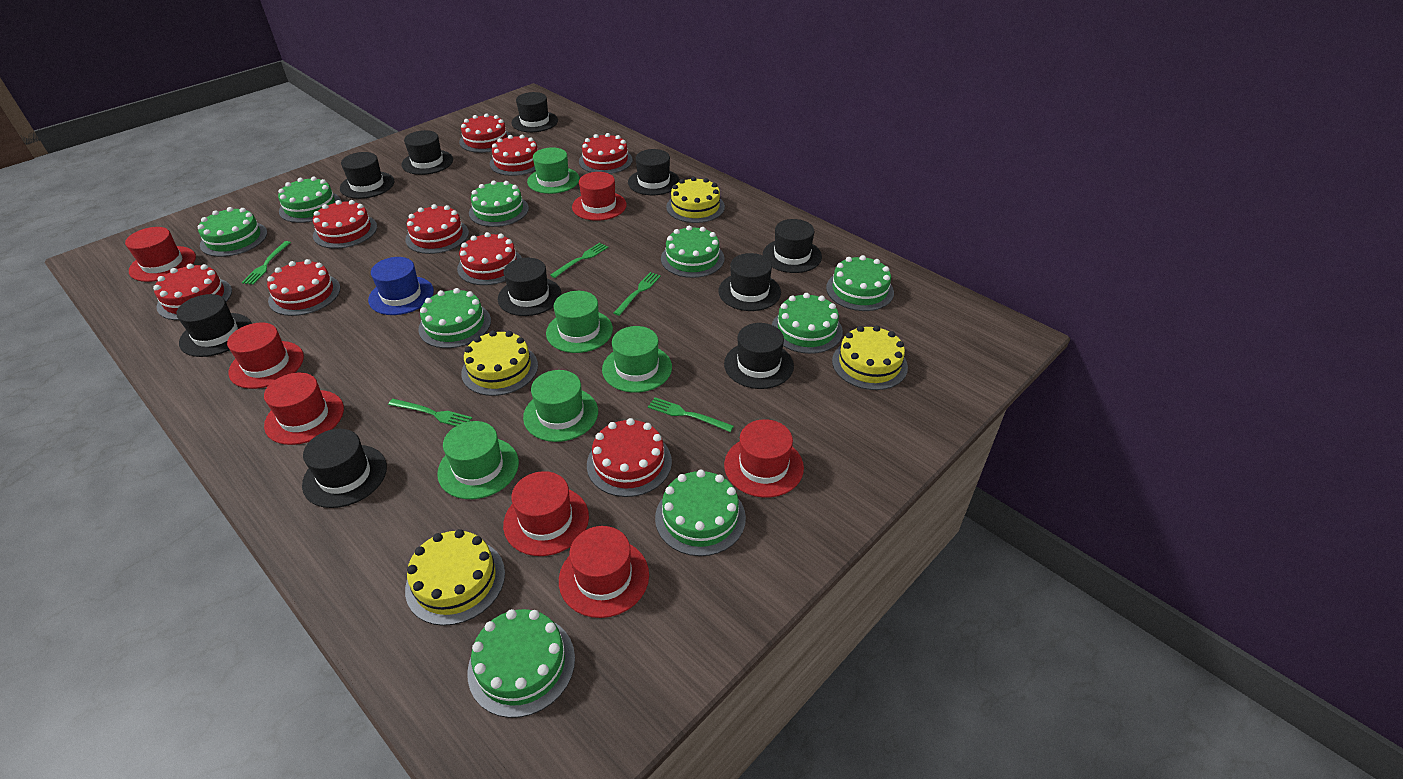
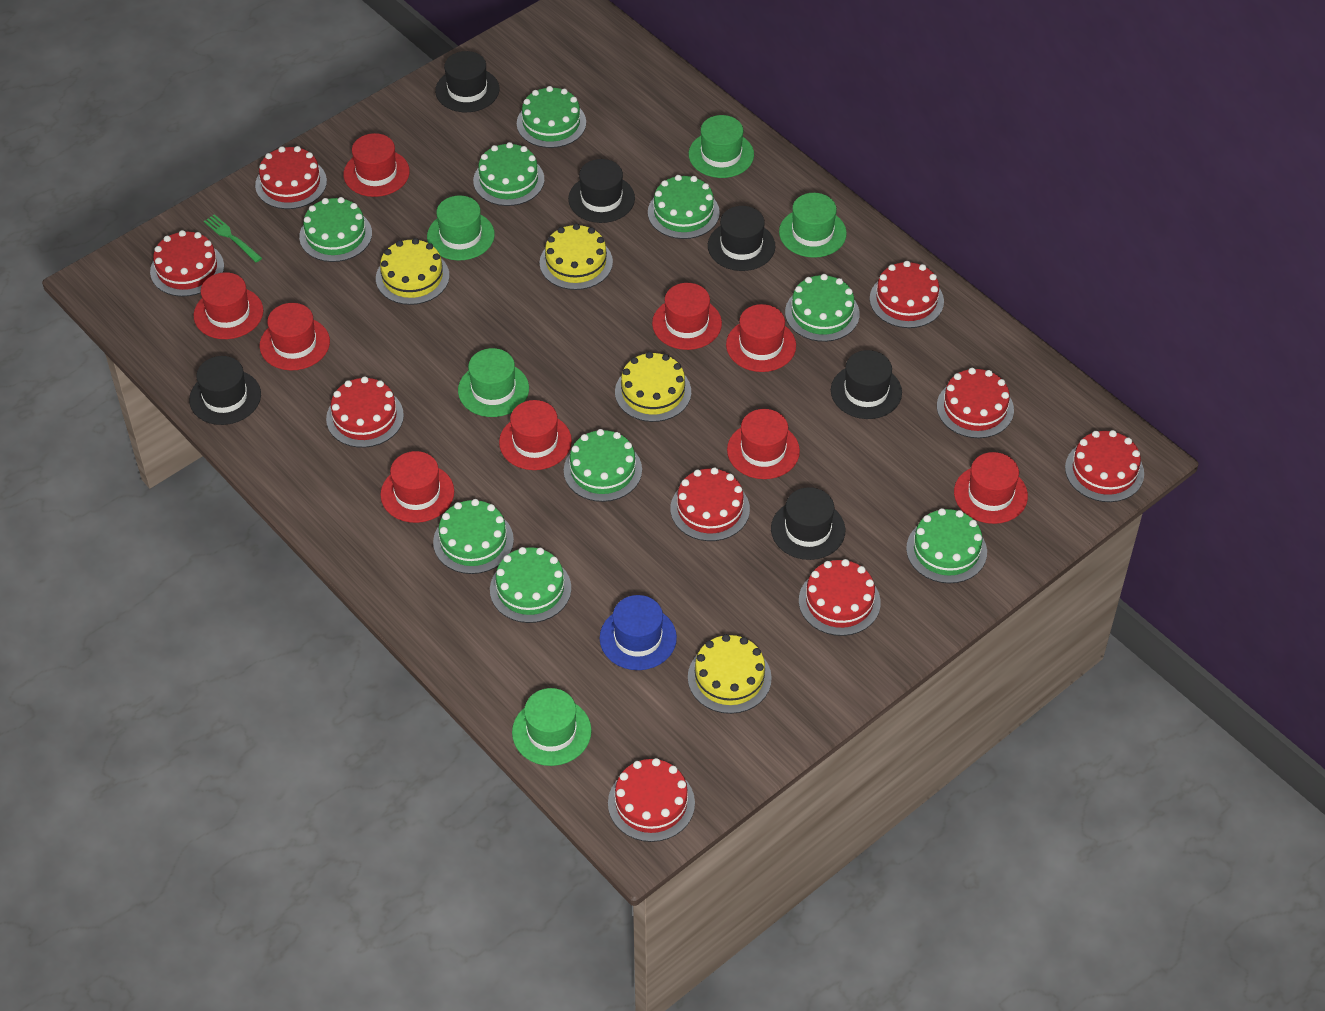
black hat: 10 -> 6
green fork: 5 -> 1
red hat: 7 -> 9

